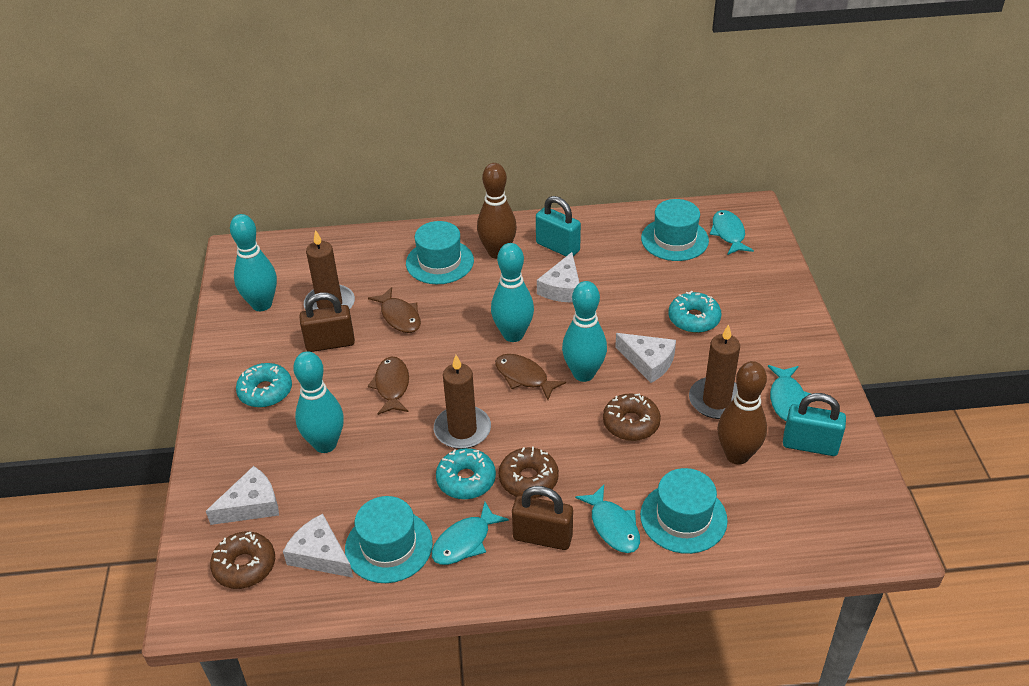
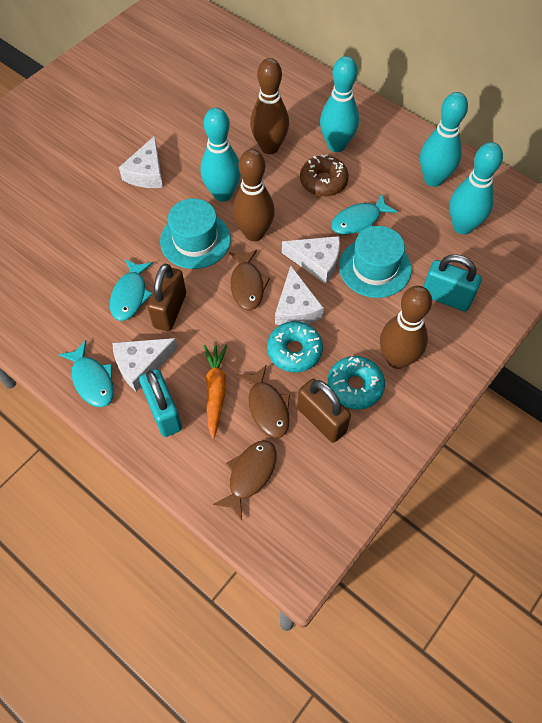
brown bowling pin: 2 -> 3
brown candle: 3 -> 0
brown donut: 3 -> 1
orange carrot: 0 -> 1
turquoise donut: 3 -> 2
turquoise fish: 4 -> 3
turquoise hat: 4 -> 2

